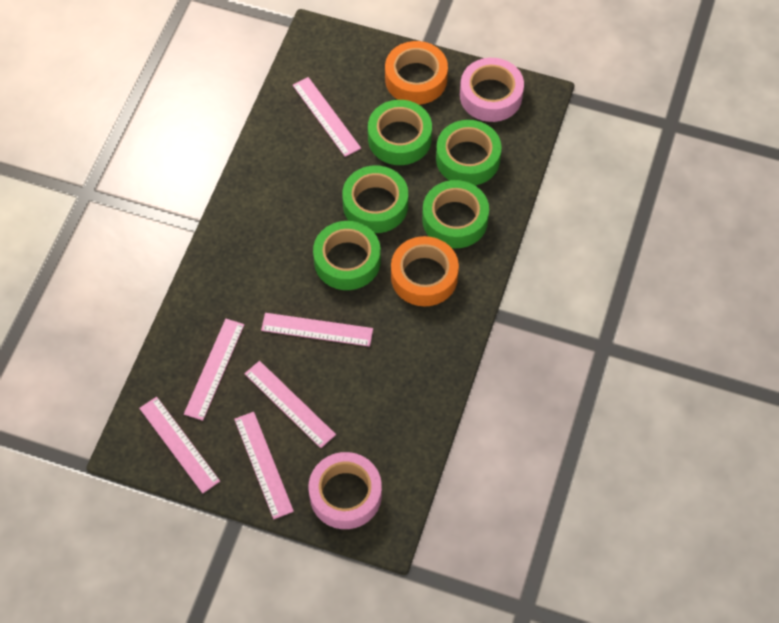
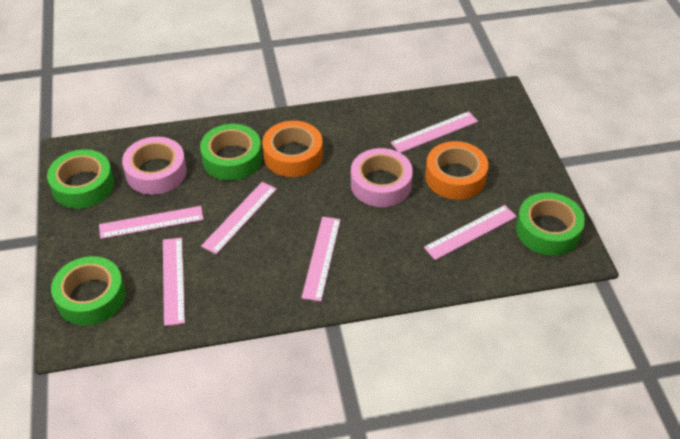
green tape: 5 -> 4

